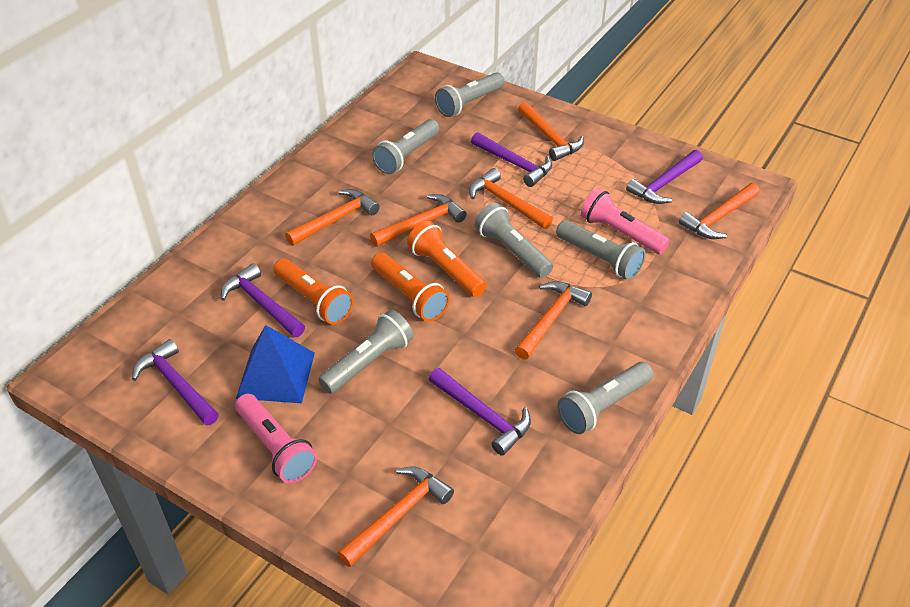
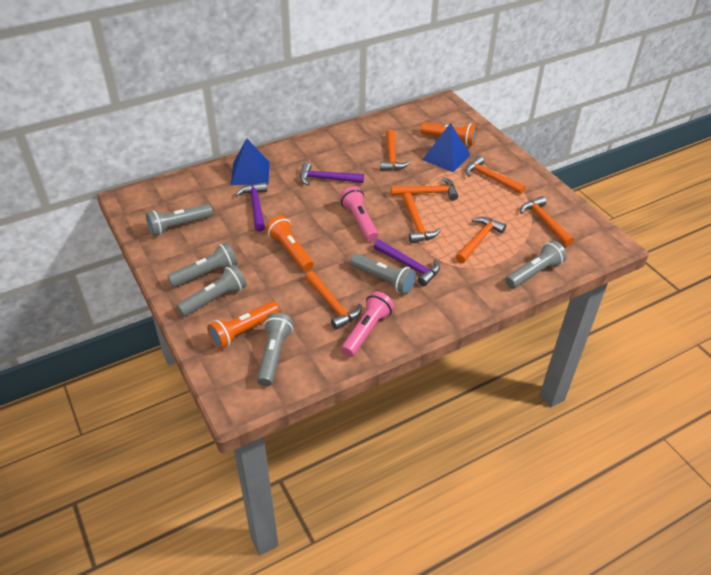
blue pyramid: 1 -> 2
purple hammer: 5 -> 3

